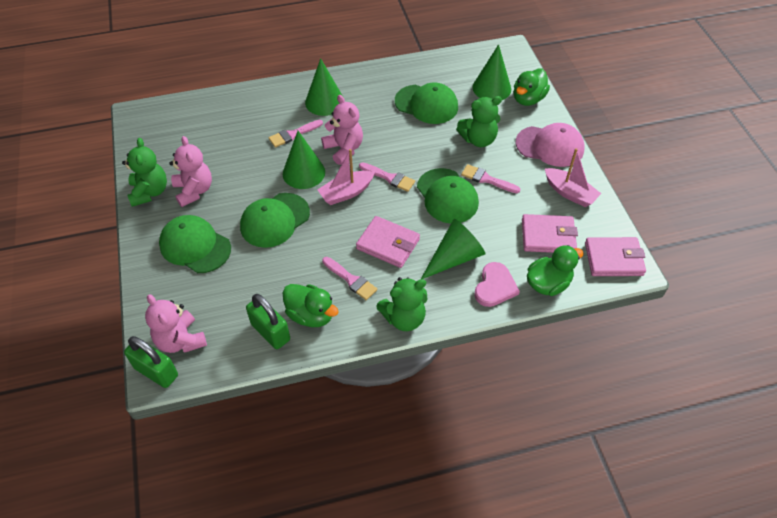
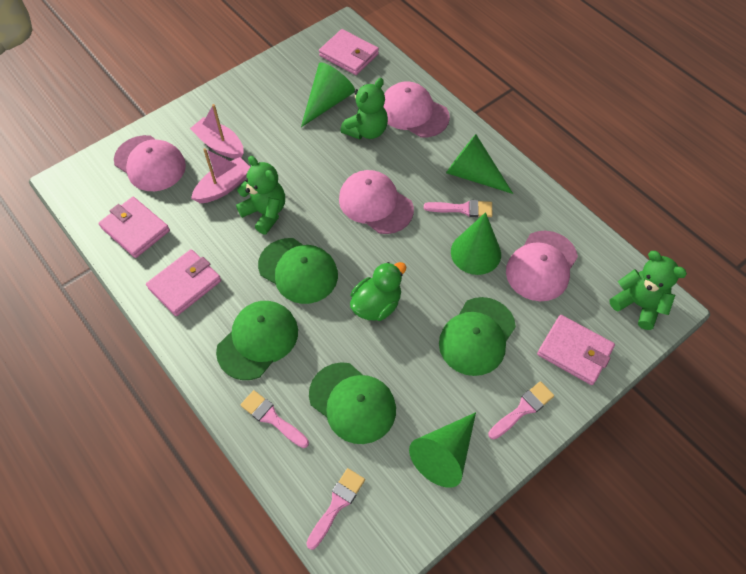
green duck: 3 -> 1
green padlock: 2 -> 0
pink cap: 1 -> 4
pink heart: 1 -> 0
pink teddy bear: 3 -> 0
pink wallet: 3 -> 4

